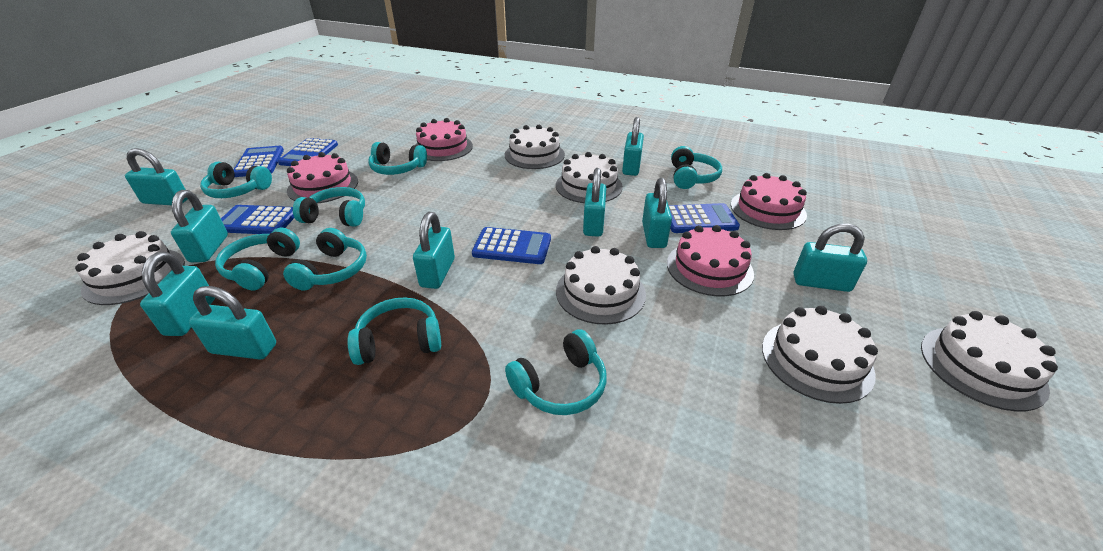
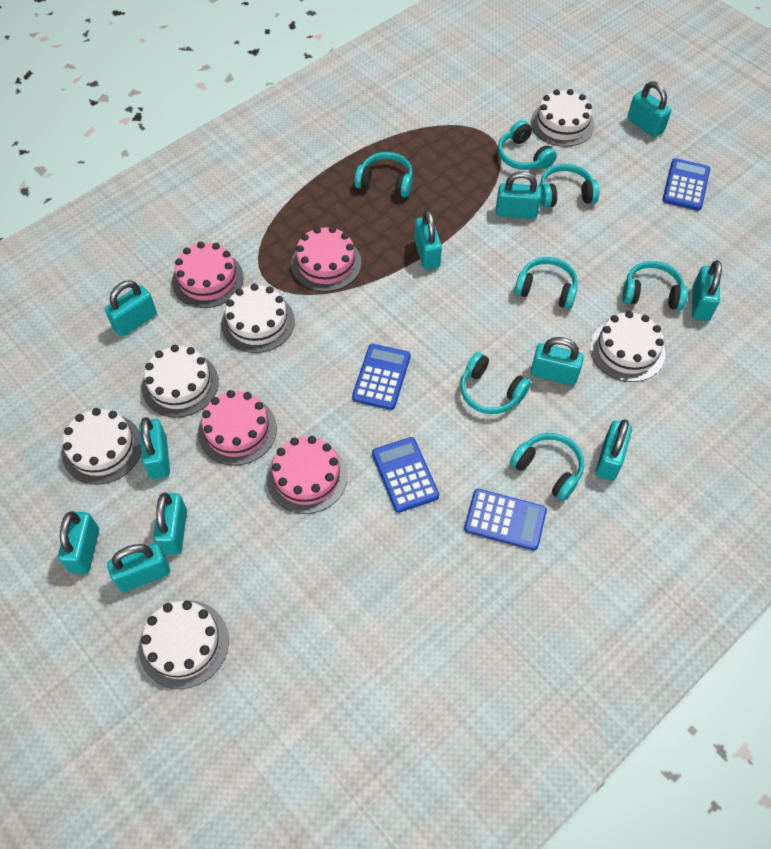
blue calculator: 5 -> 4
turquoise headphones: 8 -> 7
turquoise padlock: 9 -> 11

